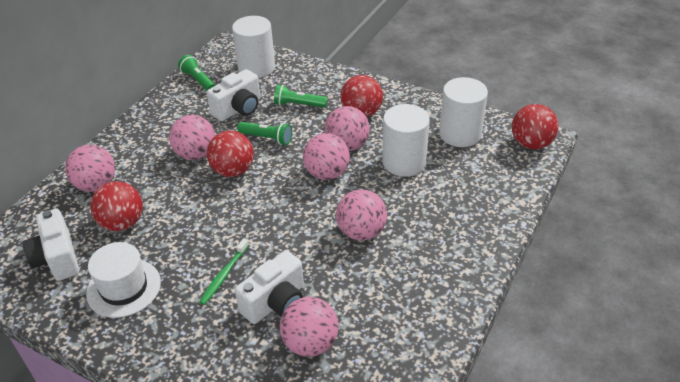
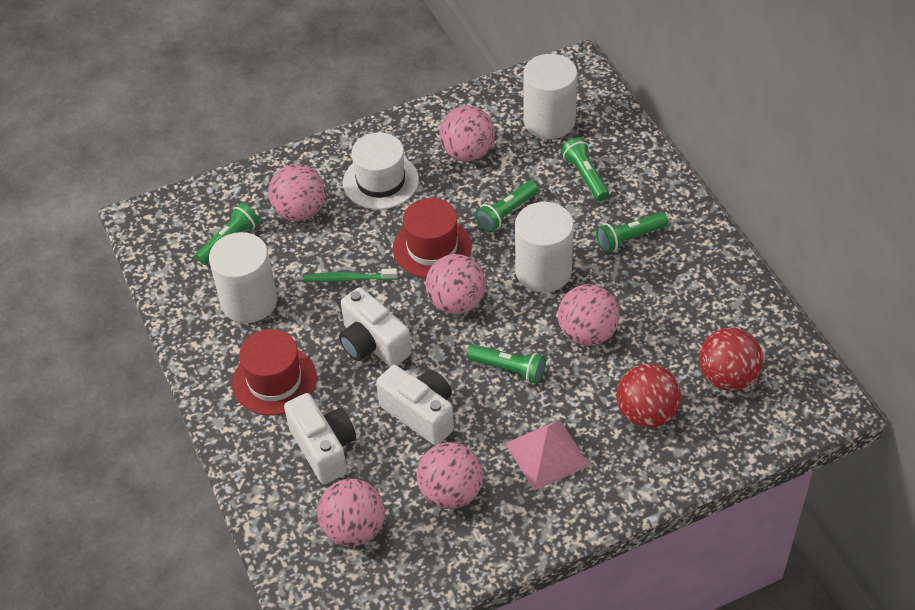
green flashlight: 3 -> 5
pink pyramid: 0 -> 1
red ball: 4 -> 2
red hat: 0 -> 2

